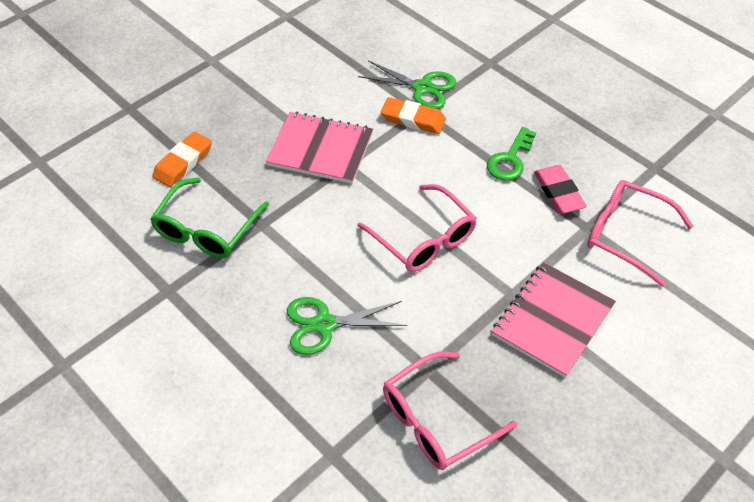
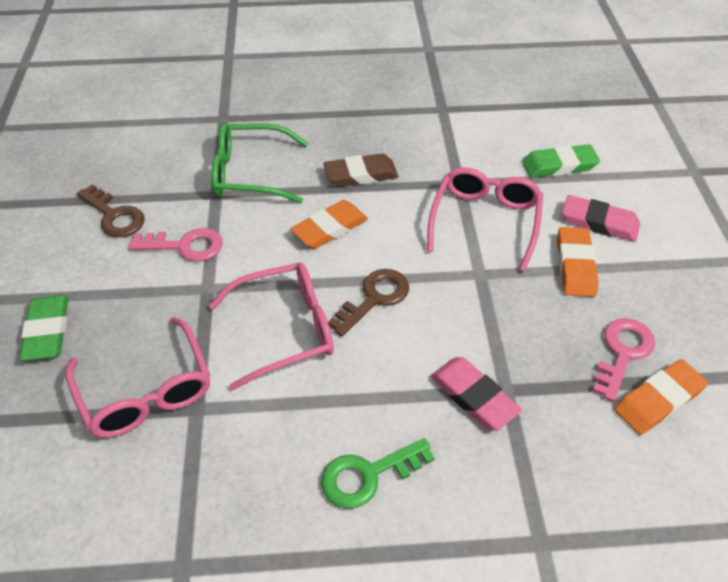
brown eraser: 0 -> 1
brown key: 0 -> 2
green eraser: 0 -> 2
green scissors: 2 -> 0
orange eraser: 2 -> 3
pink eraser: 1 -> 2
pink key: 0 -> 2
pink notebook: 2 -> 0

